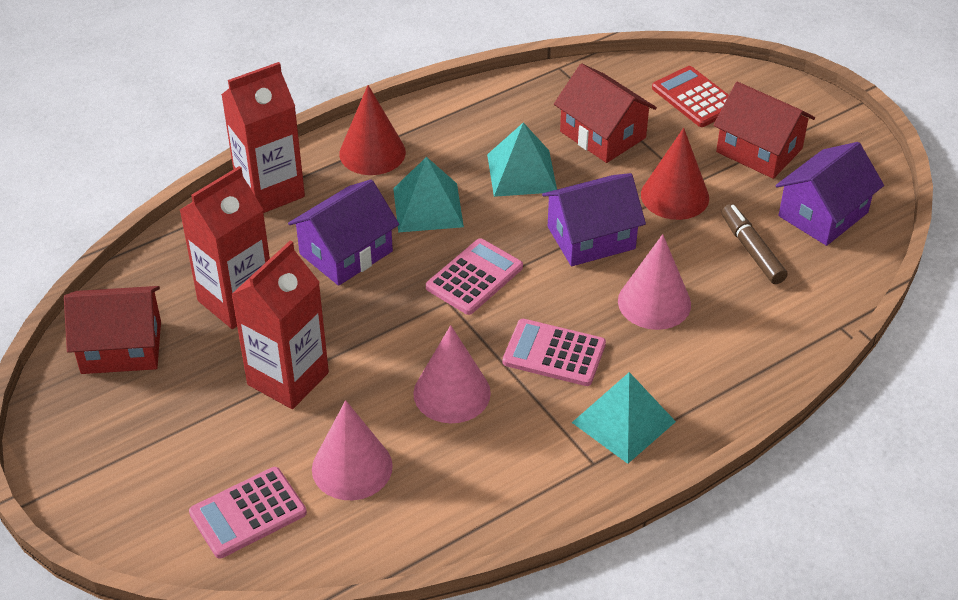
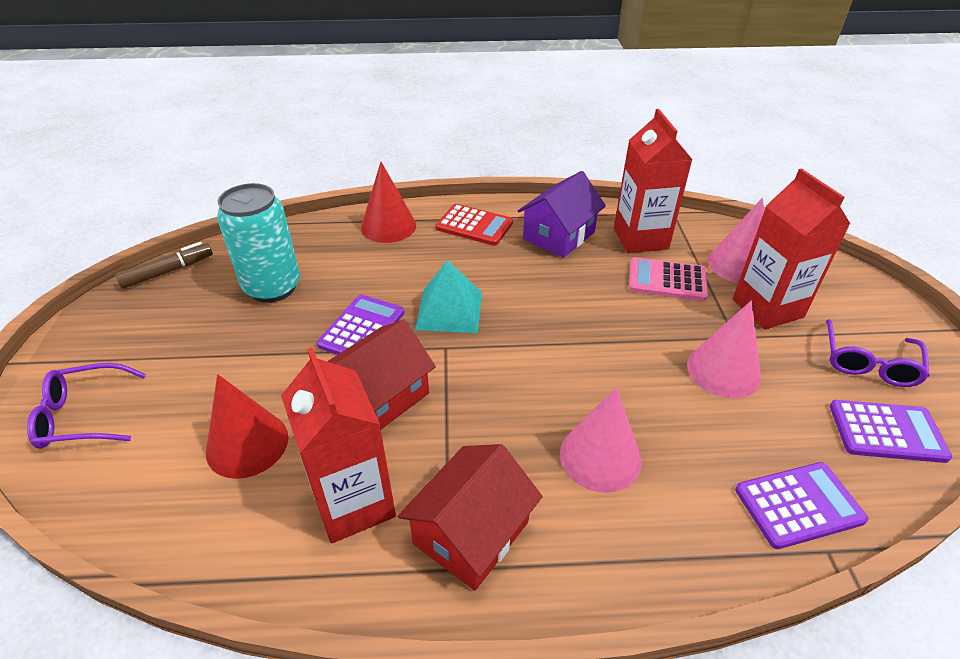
pink calculator: 3 -> 1
purple calculator: 0 -> 3
purple glasses: 0 -> 2
purple house: 3 -> 1
red house: 3 -> 2
turquoise can: 0 -> 1
turquoise pyramid: 3 -> 1

